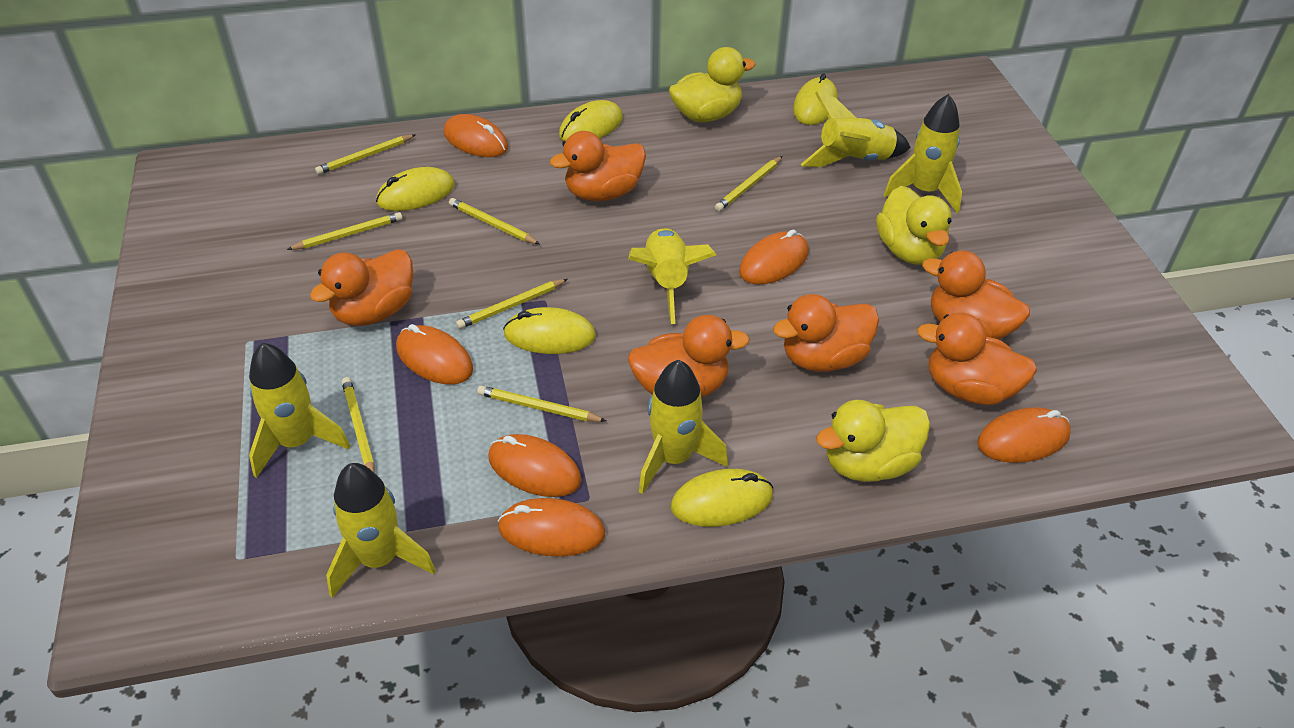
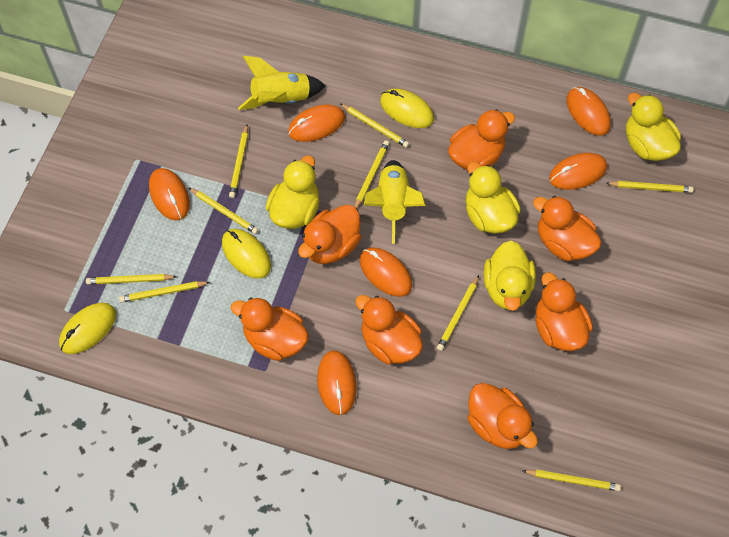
orange duck: 6 -> 7
yellow duck: 3 -> 4
yellow mouse: 5 -> 3
yellow pencil: 7 -> 9
yellow rocket: 6 -> 2

